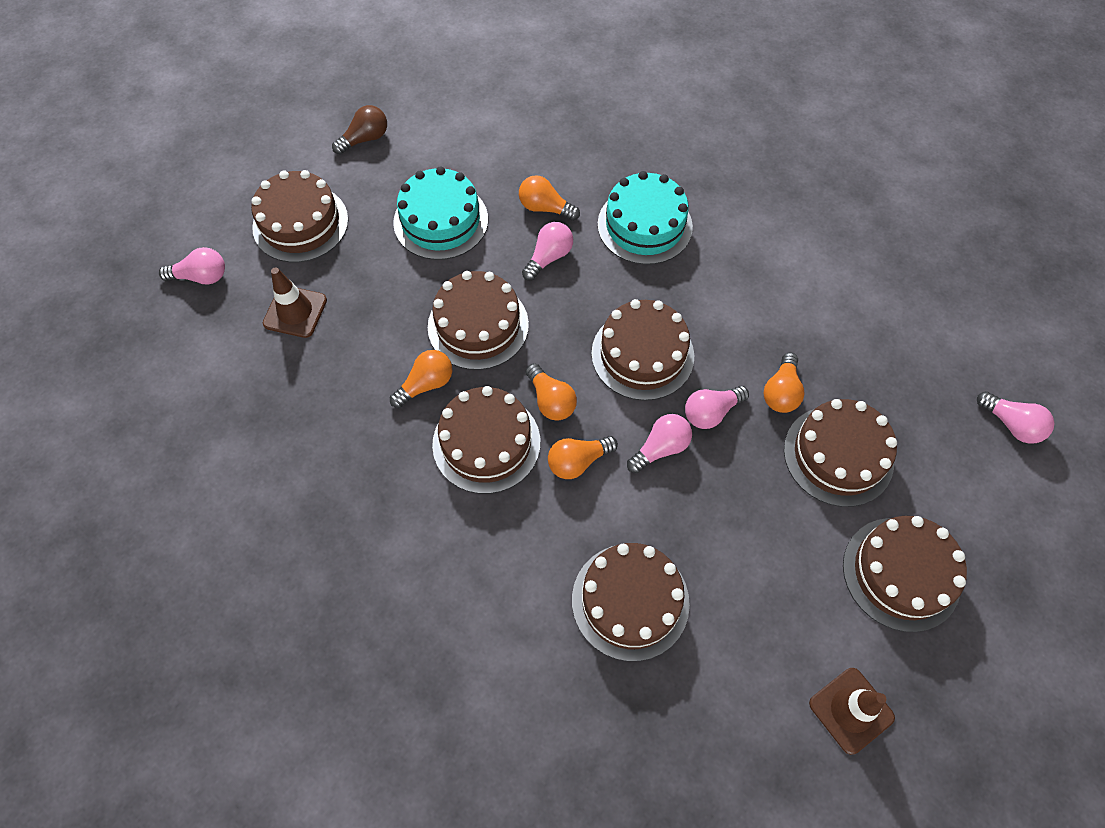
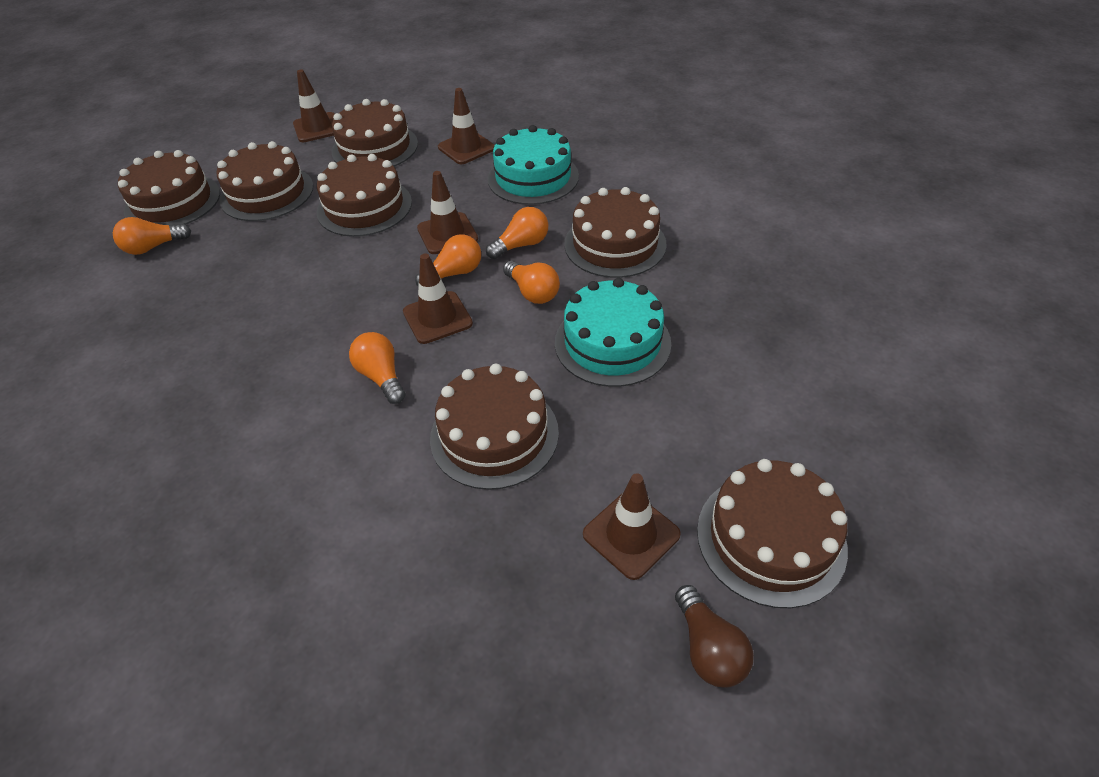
brown traffic cone: 2 -> 5
pink light bulb: 5 -> 0

